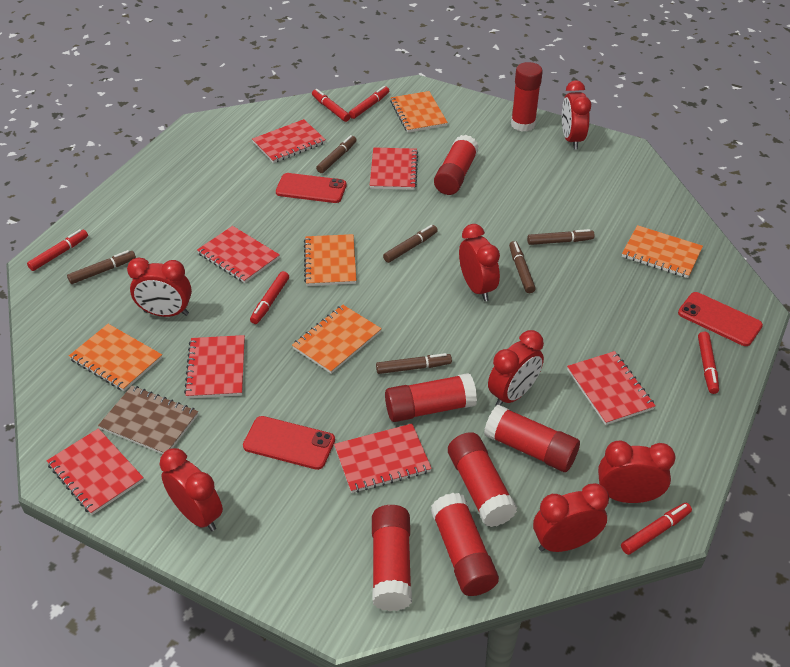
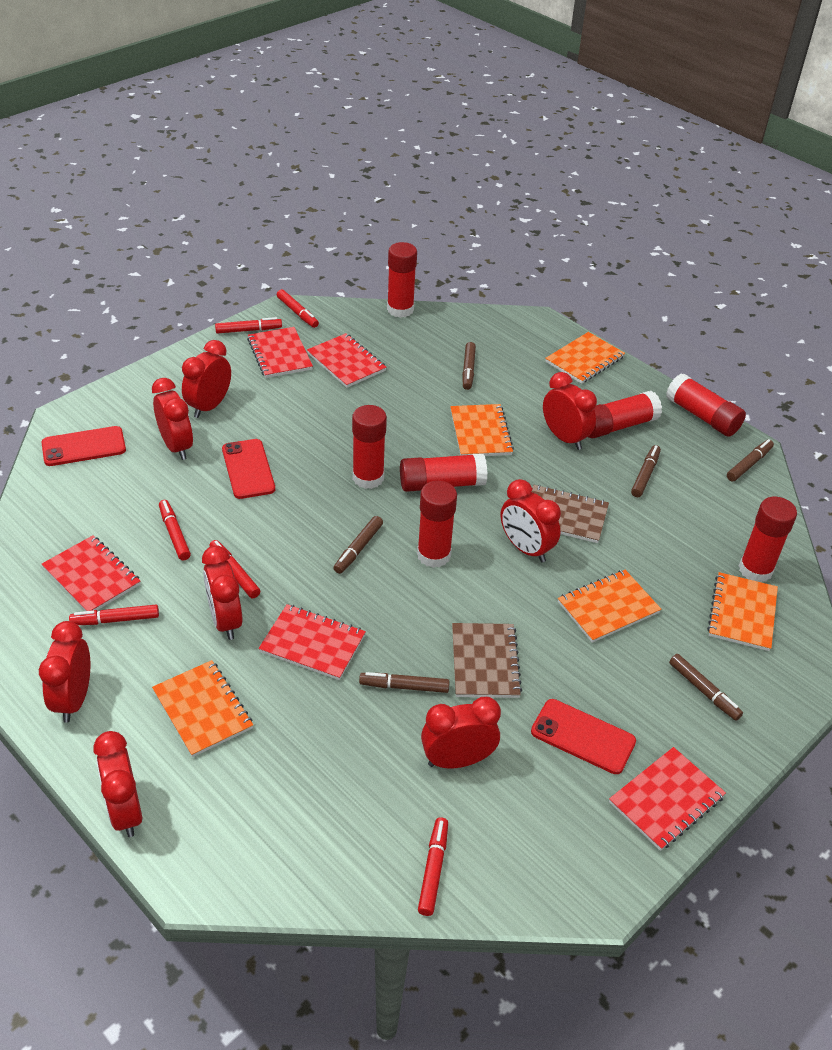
brown notebook: 1 -> 2
red clock: 7 -> 8
red notebook: 7 -> 5

